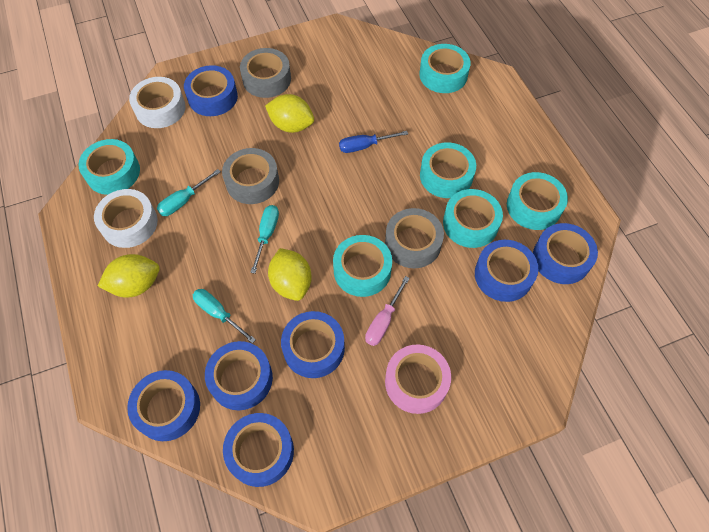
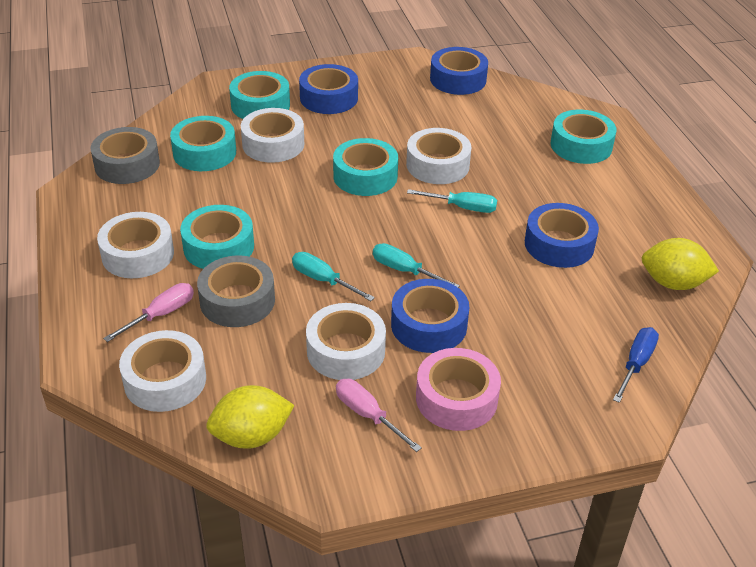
blue tape: 7 -> 4
grey tape: 3 -> 2
pink screwdriver: 1 -> 2
turquoise tape: 6 -> 5
white tape: 2 -> 5
yellow lemon: 3 -> 2

